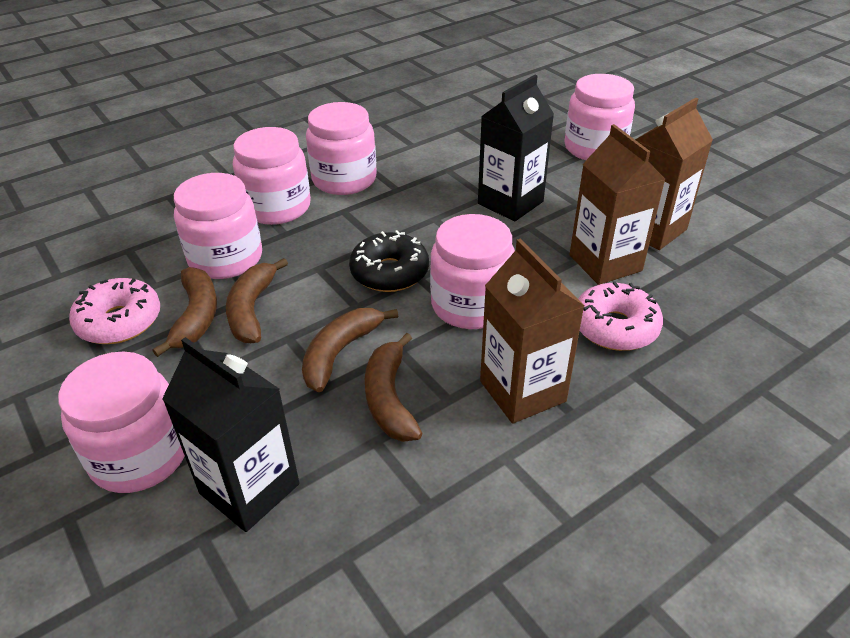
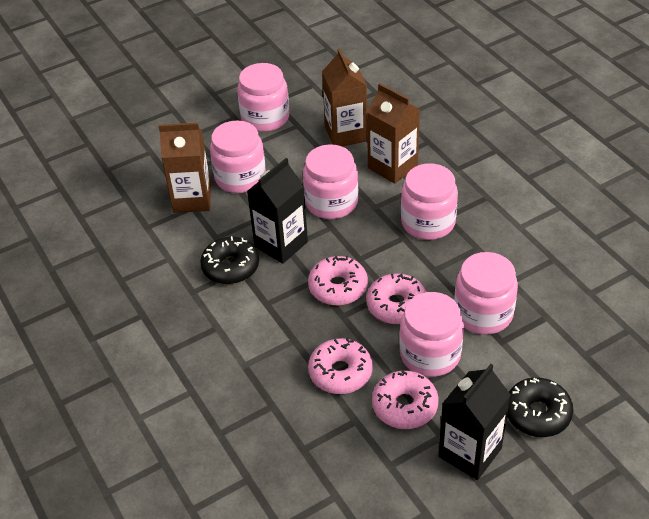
black donut: 1 -> 2
brown banana: 4 -> 0
pink donut: 2 -> 4

